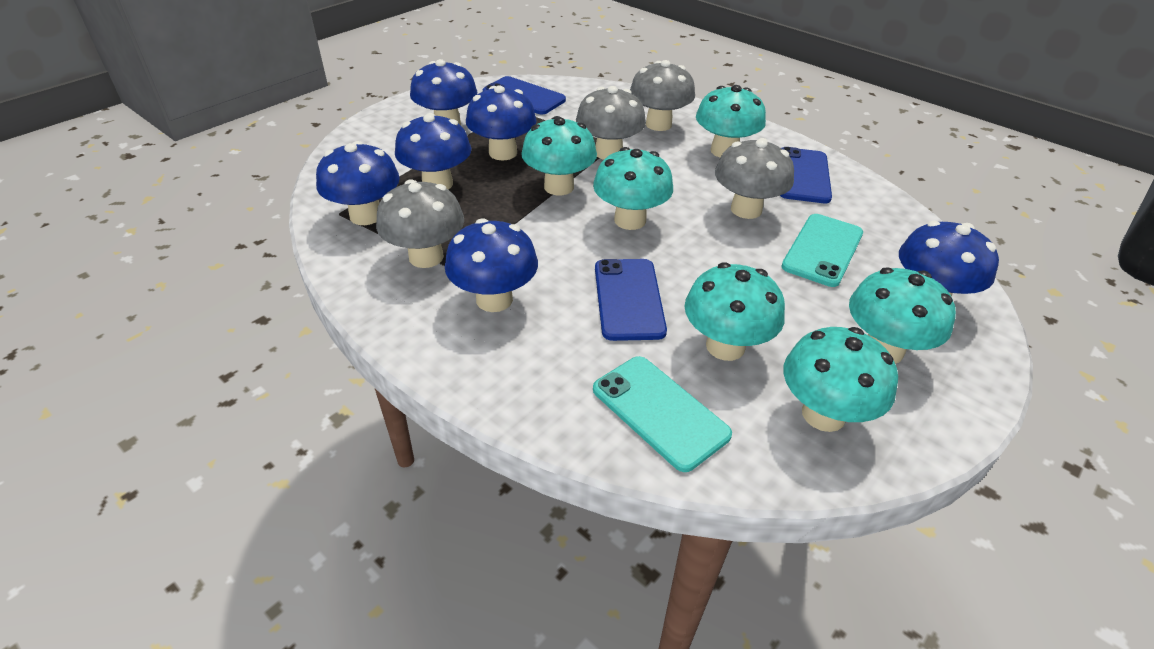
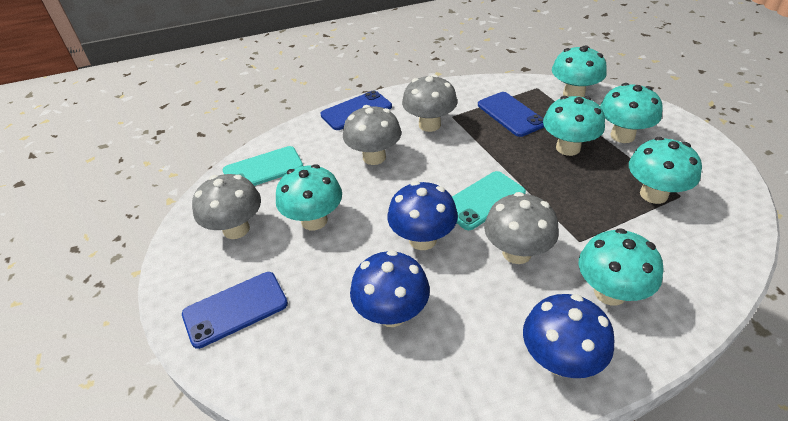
blue mushroom: 6 -> 3

